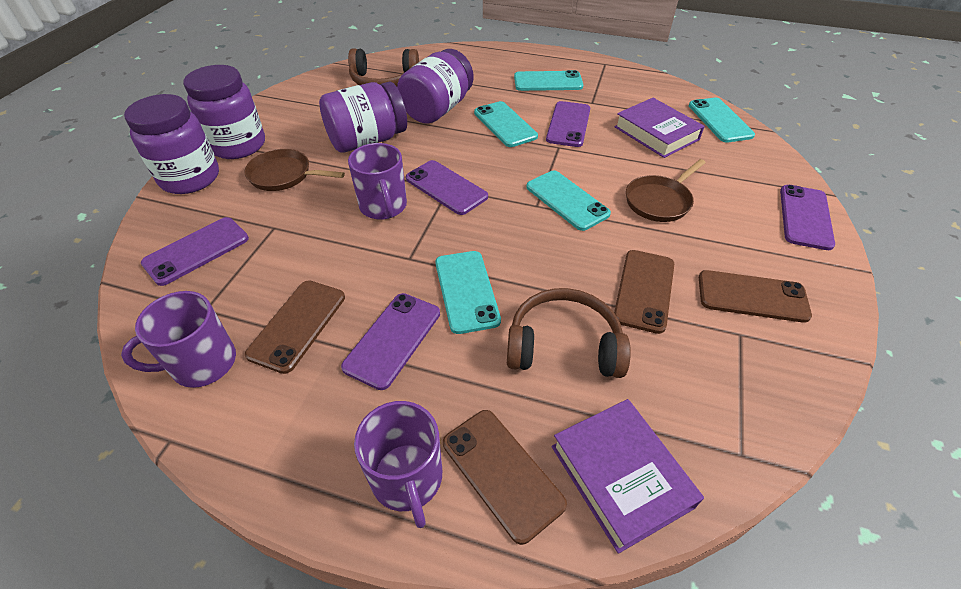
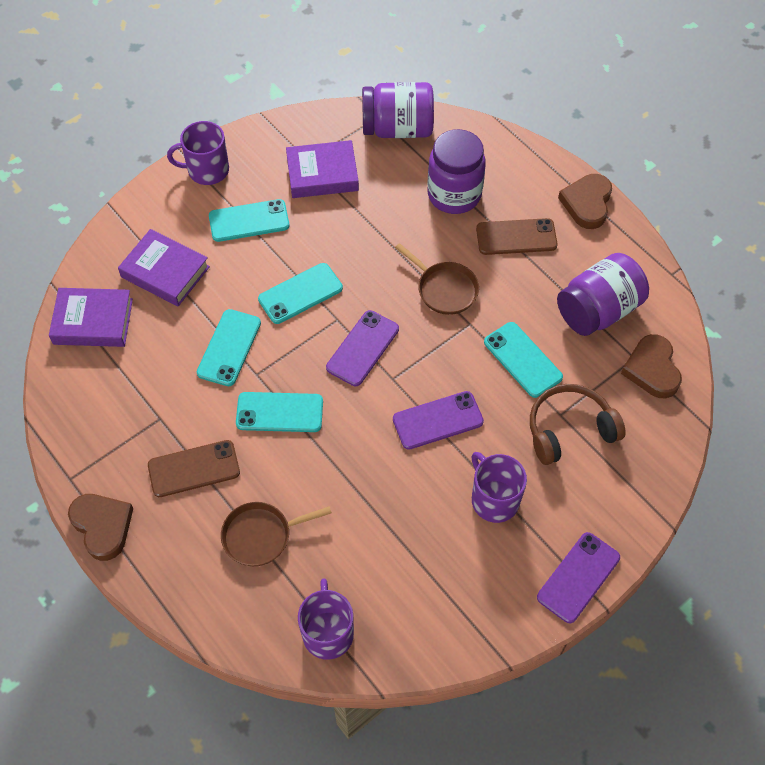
brown headphones: 2 -> 1
brown heart: 0 -> 3
brown phone: 4 -> 2
purple book: 2 -> 3
purple jar: 4 -> 3
purple phone: 5 -> 3

